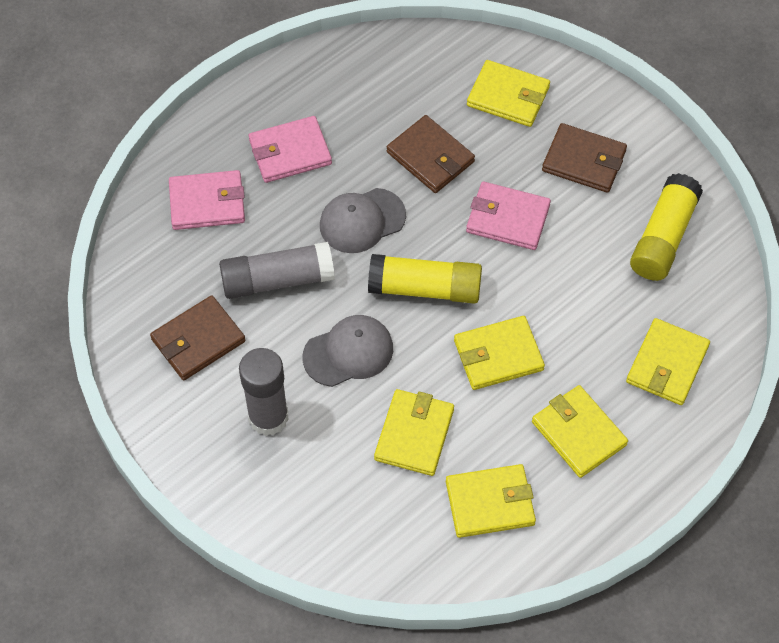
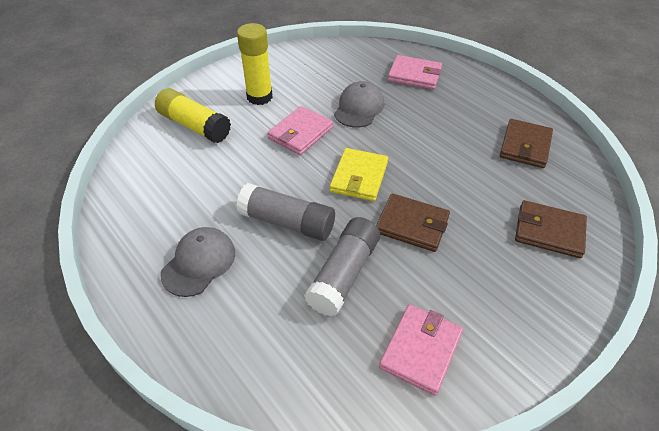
yellow wallet: 6 -> 1

